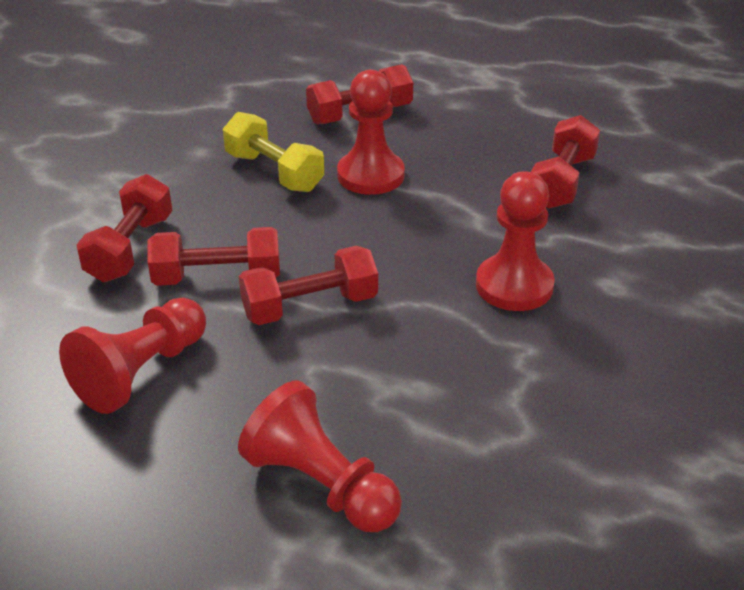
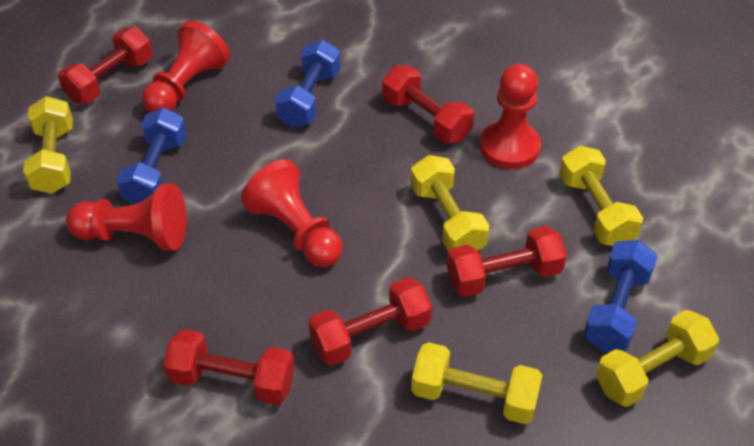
blue dumbbell: 0 -> 3
yellow dumbbell: 1 -> 5

